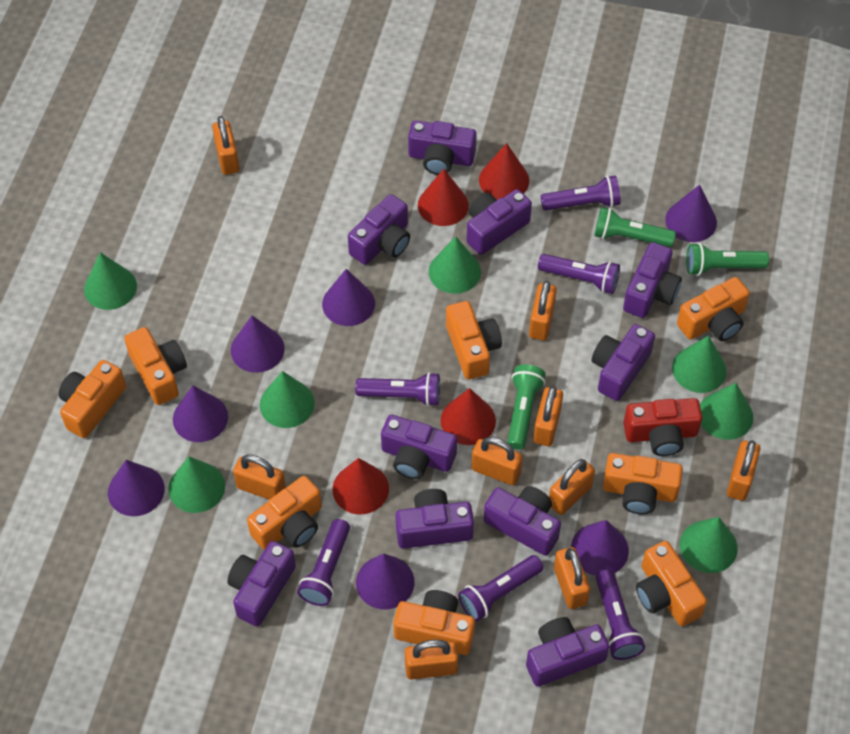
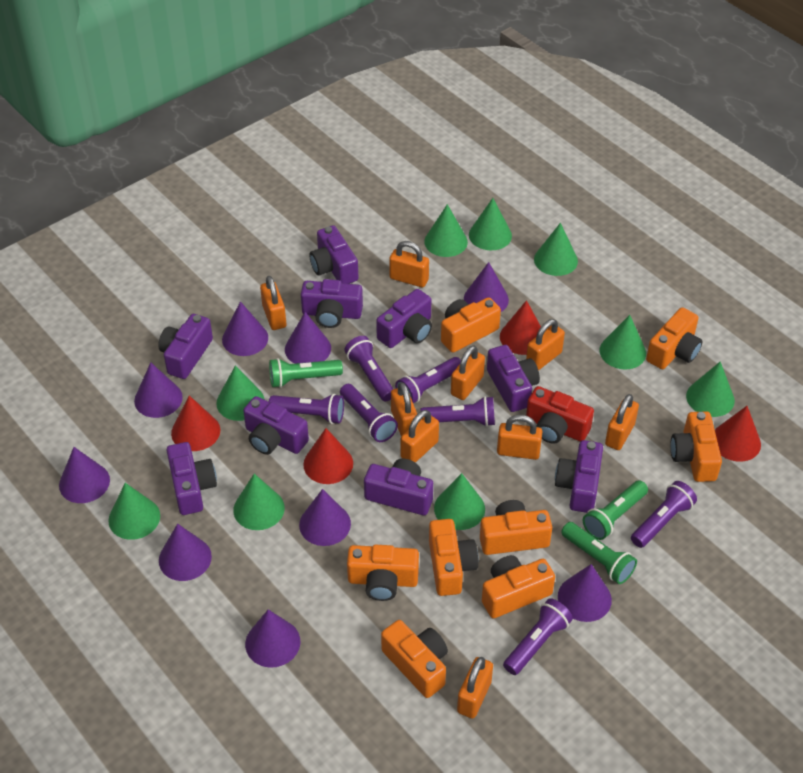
green cone: 7 -> 9
purple camera: 10 -> 9
purple cone: 7 -> 9
purple flashlight: 6 -> 7

